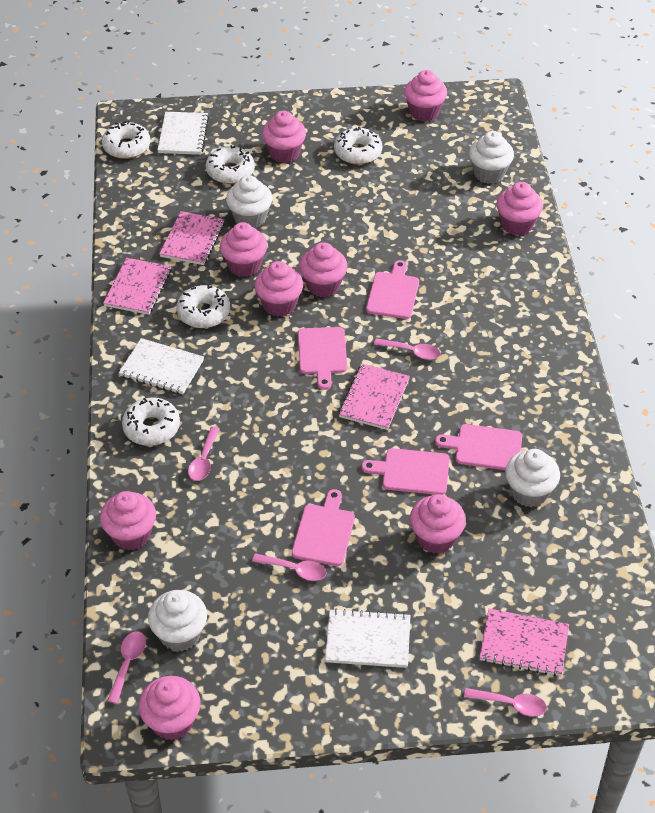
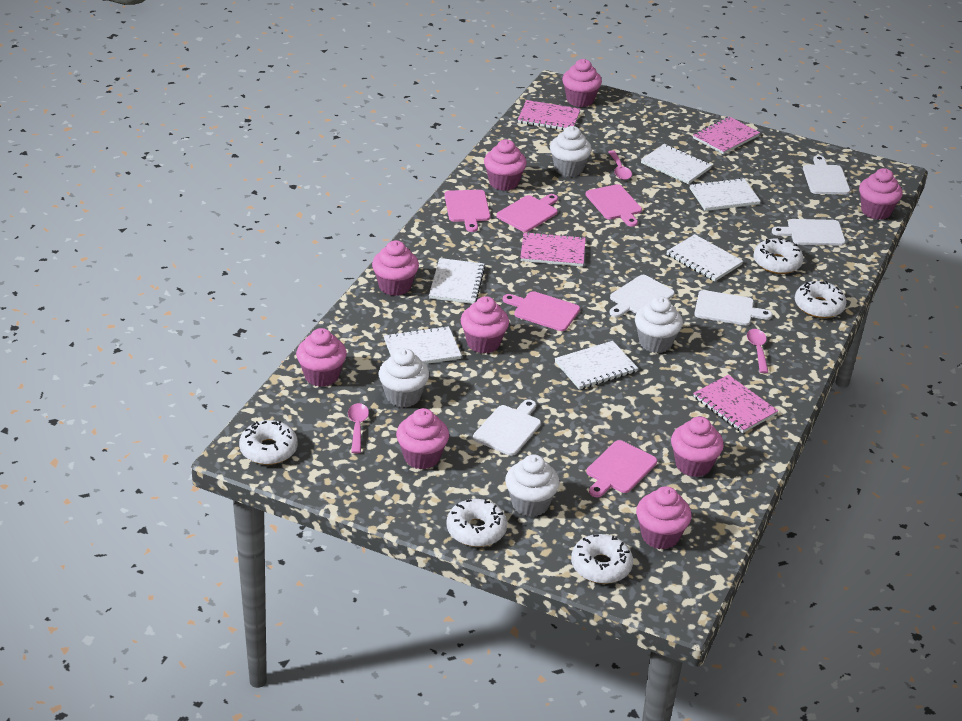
pink spoon: 5 -> 3
white cutting board: 0 -> 5
white notebook: 3 -> 6

